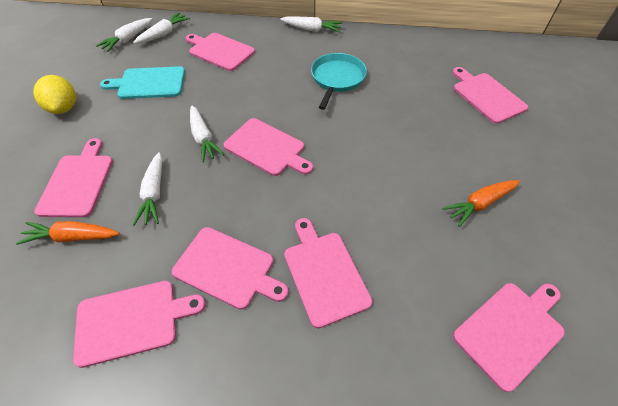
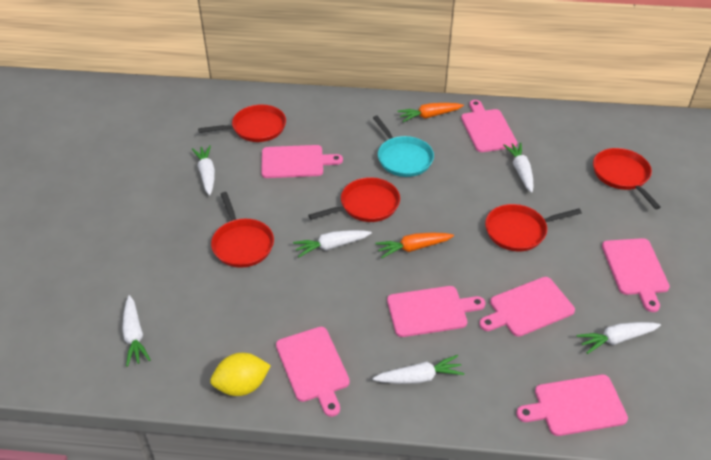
pink cutting board: 8 -> 7
red pan: 0 -> 5
turquoise cutting board: 1 -> 0
white carrot: 5 -> 6

